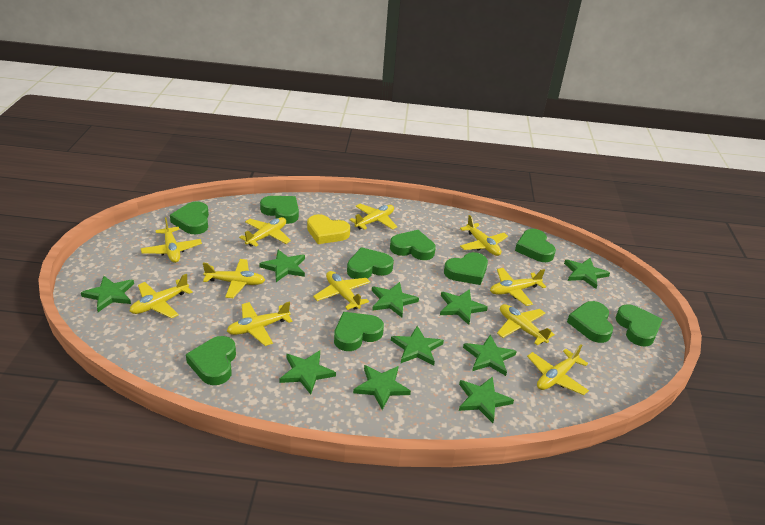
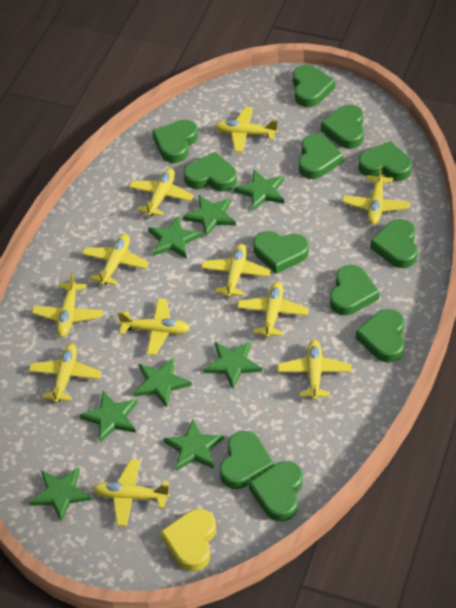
green heart: 10 -> 12
green star: 10 -> 8

